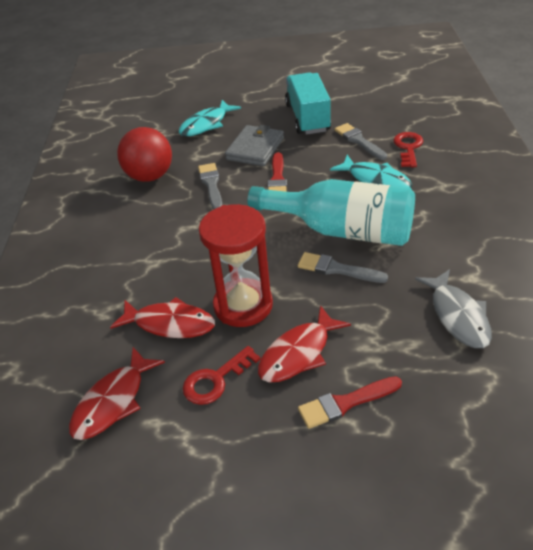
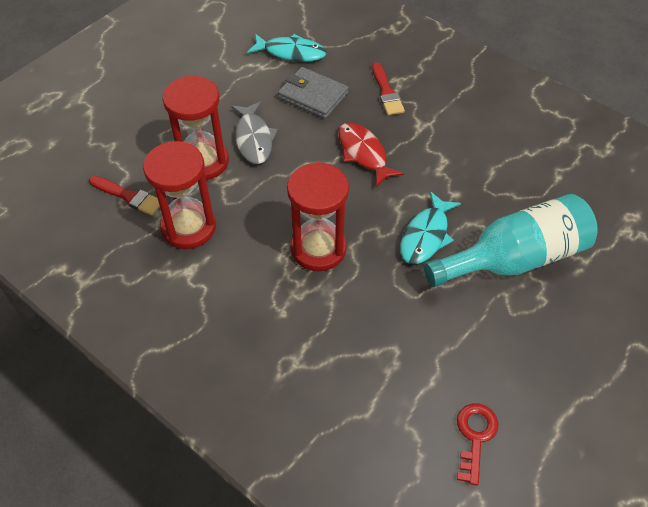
grey brush: 3 -> 0
red ball: 1 -> 0
red fish: 3 -> 1
red hourglass: 1 -> 3
red key: 2 -> 1
turquoise truck: 1 -> 0

